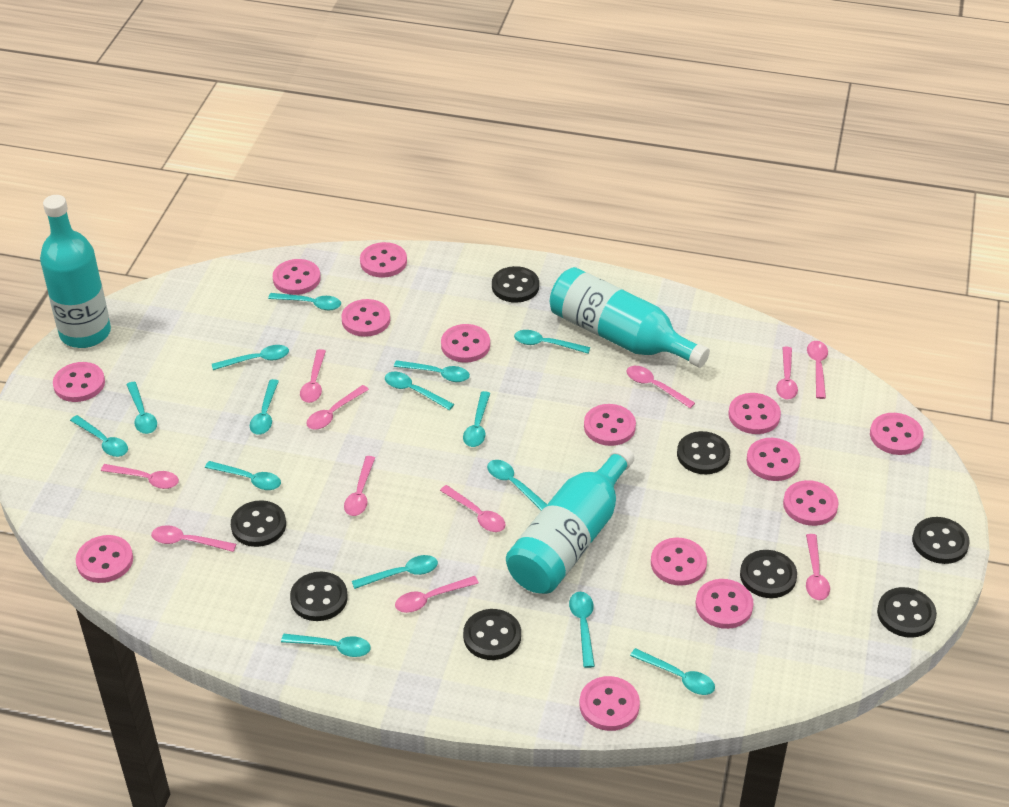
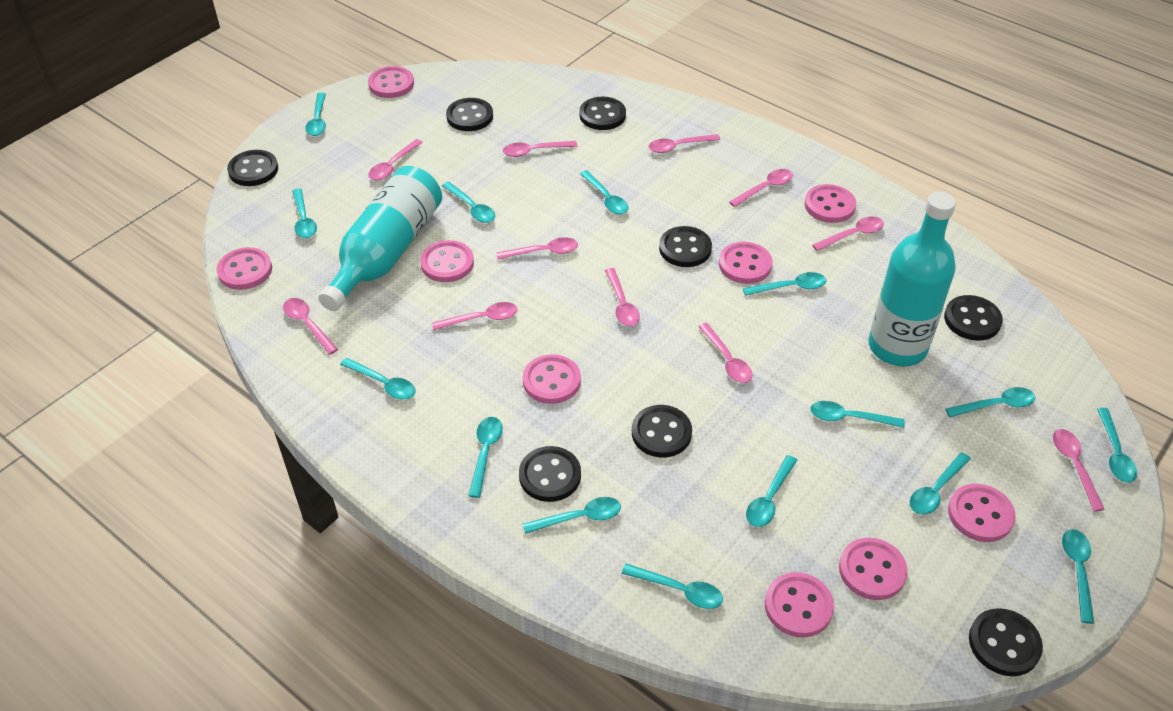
pink button: 14 -> 9
turquoise bottle: 3 -> 2

